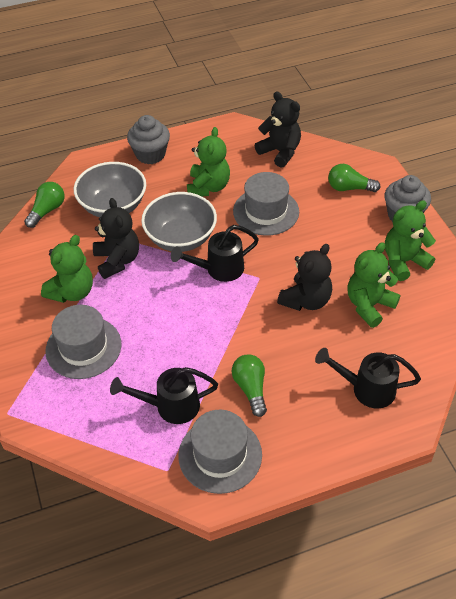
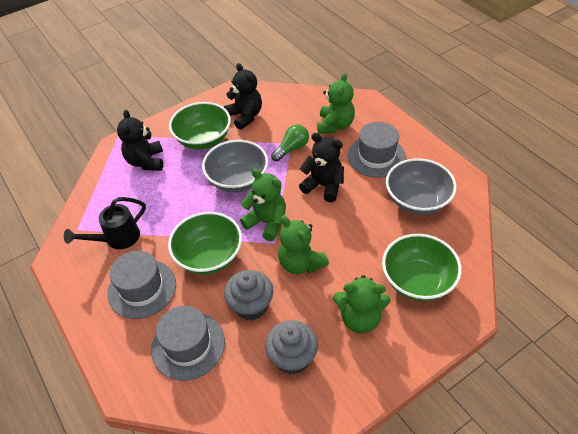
black watering can: 3 -> 1
green bowl: 0 -> 3
green light bulb: 3 -> 1

